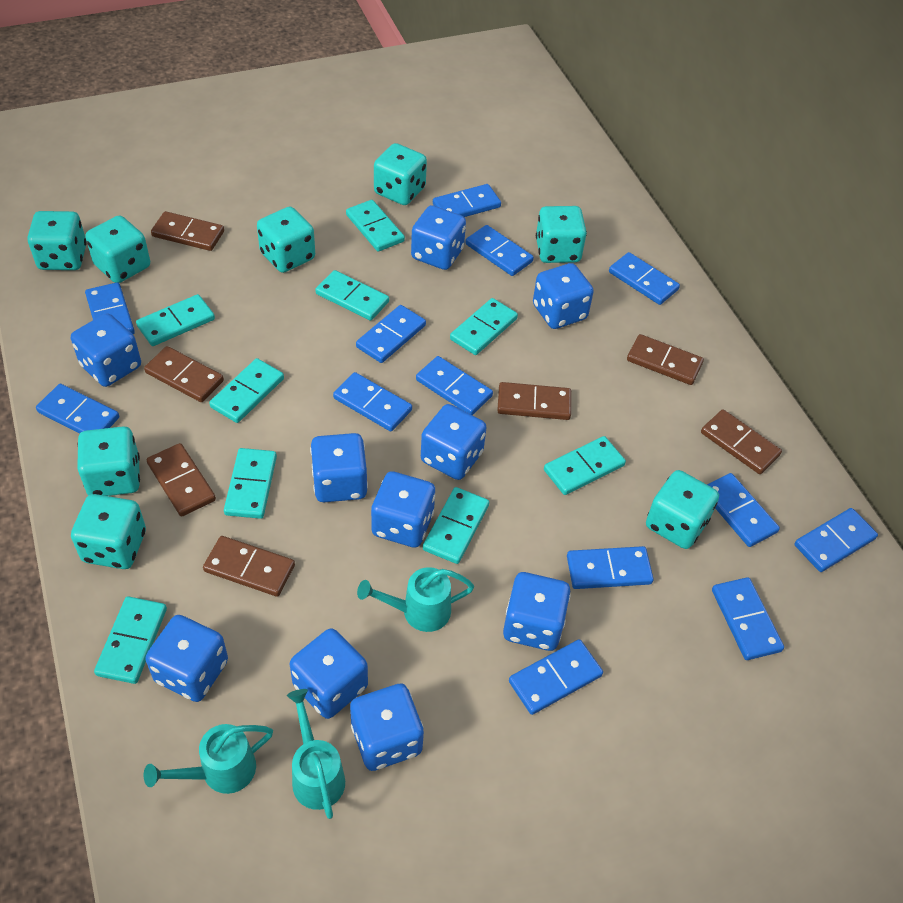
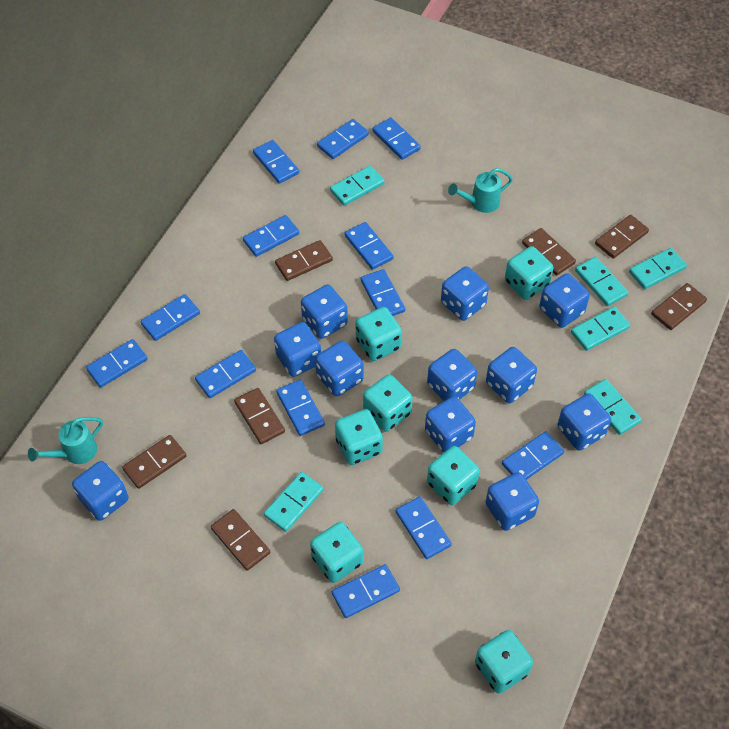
blue dice: 10 -> 11
turquoise dice: 8 -> 7
turquoise domino: 9 -> 6
turquoise watering can: 3 -> 2

